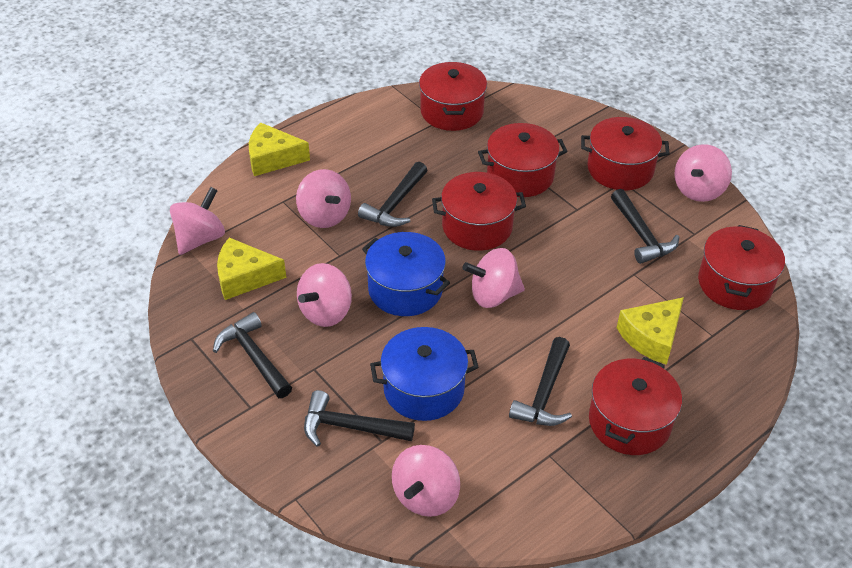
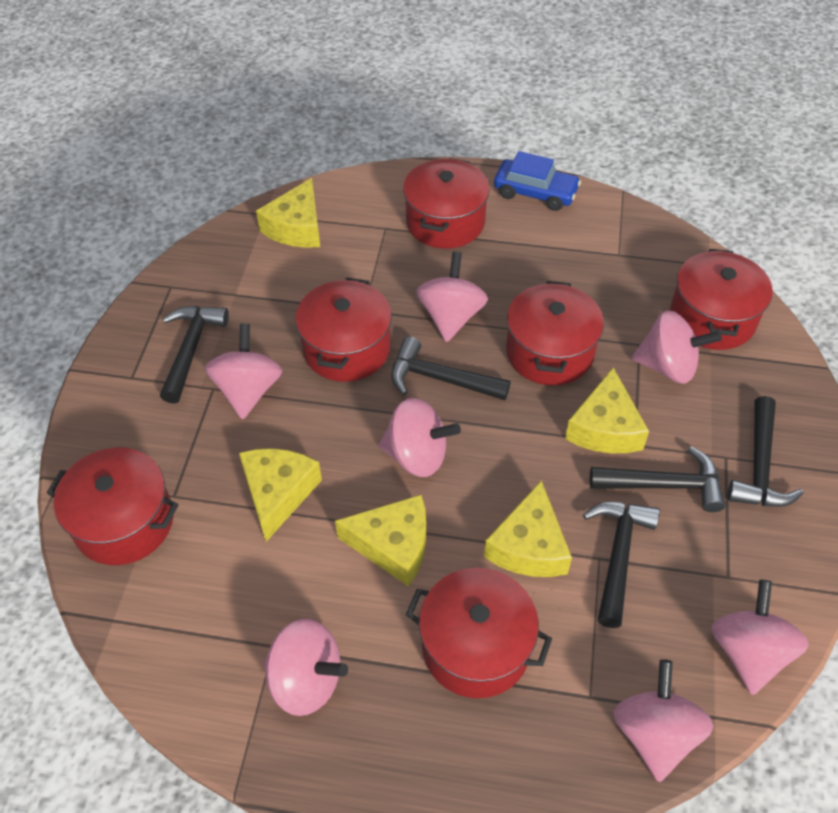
blue car: 0 -> 1
blue pot: 2 -> 0
pink spinning top: 6 -> 7
yellow cheese: 3 -> 5

